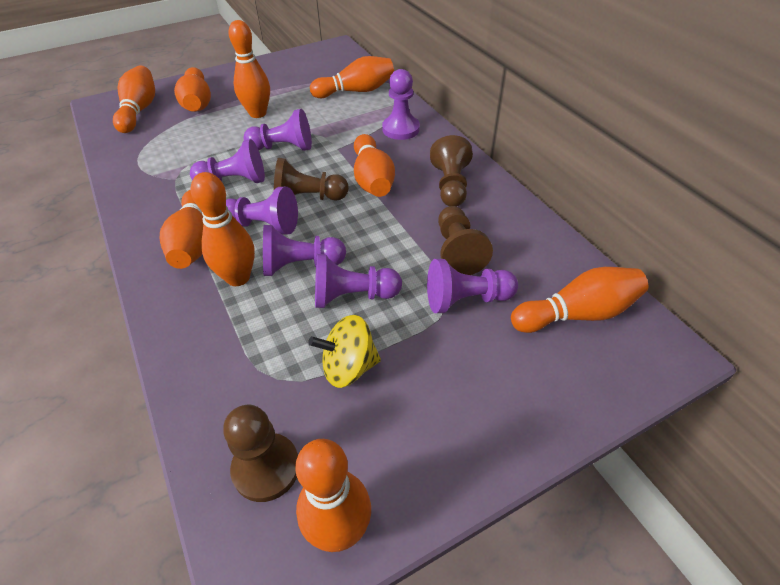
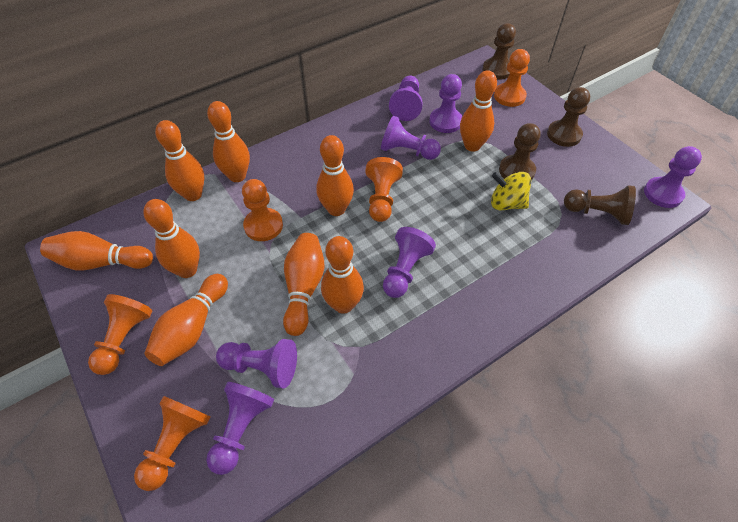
orange pawn: 0 -> 5

